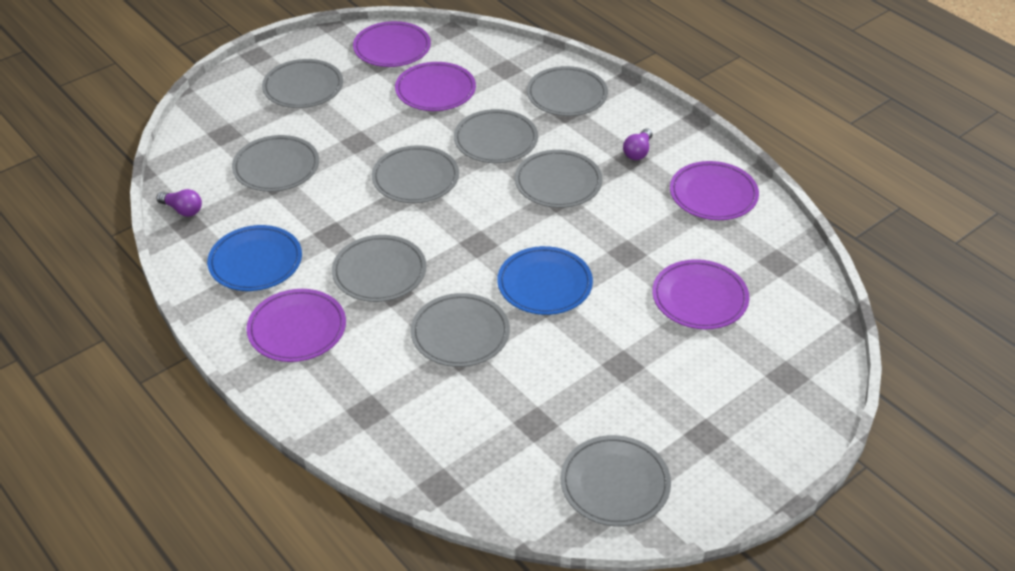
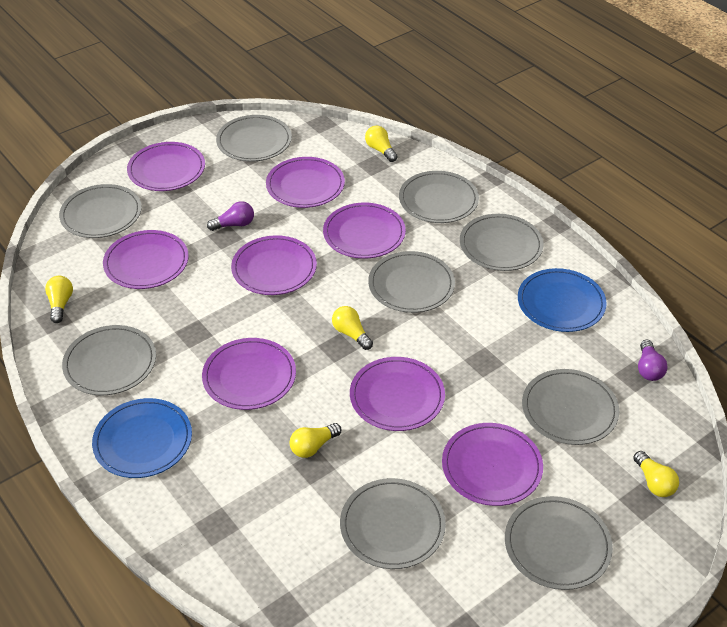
purple plate: 5 -> 8
yellow light bulb: 0 -> 5

